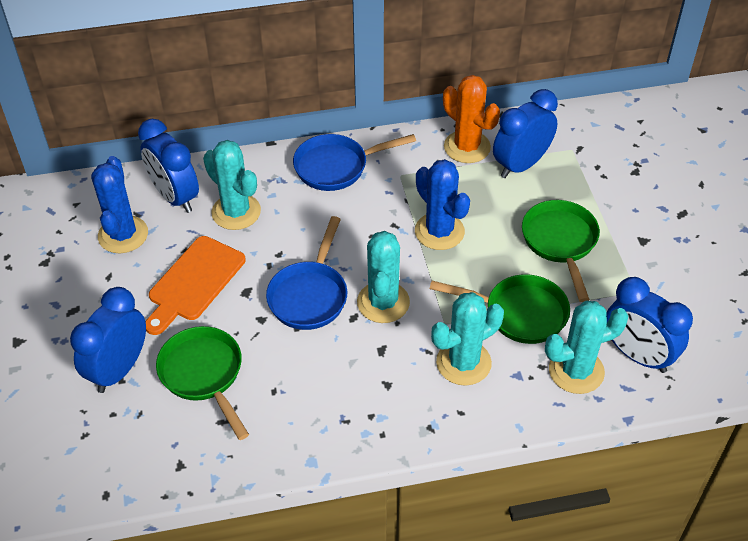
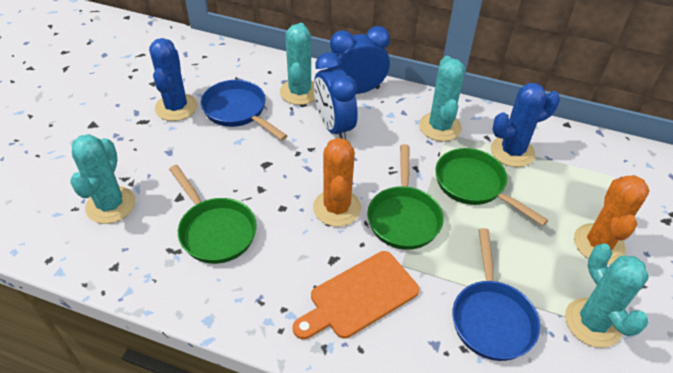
blue clock: 4 -> 2
orange cactus: 1 -> 2

